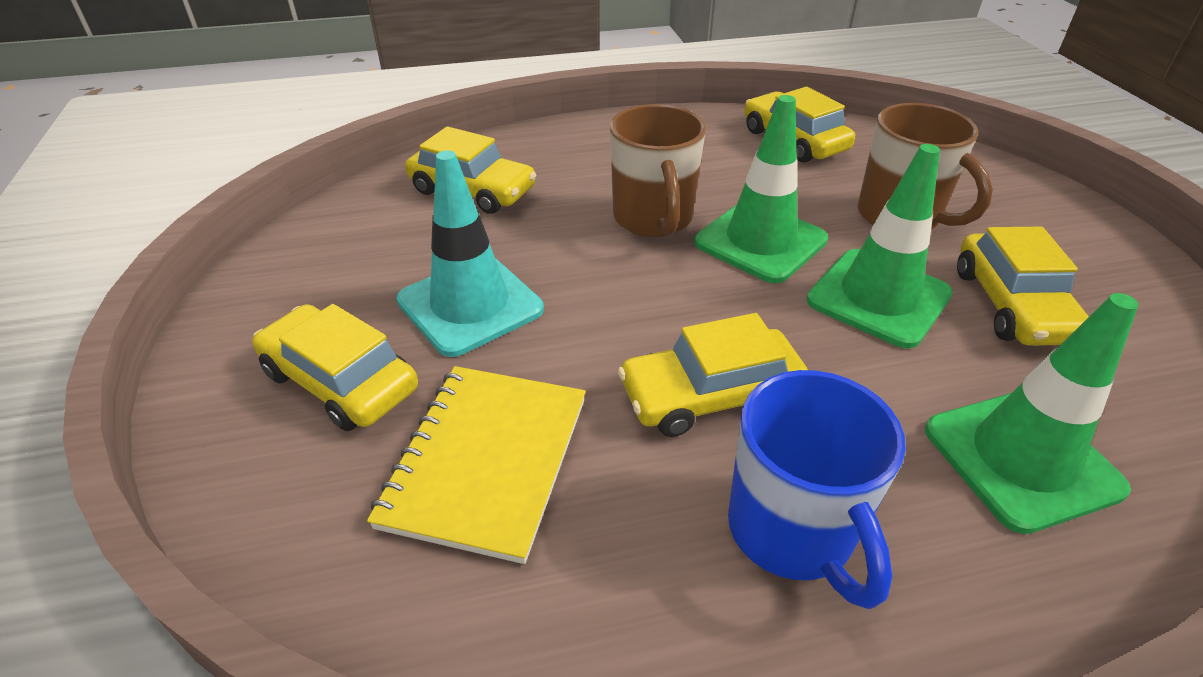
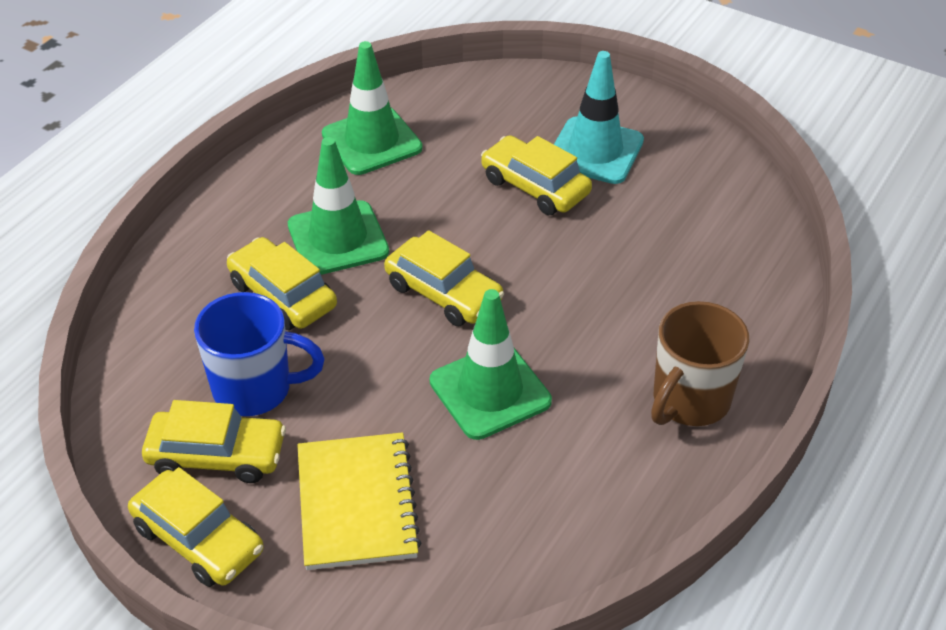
brown mug: 2 -> 1

